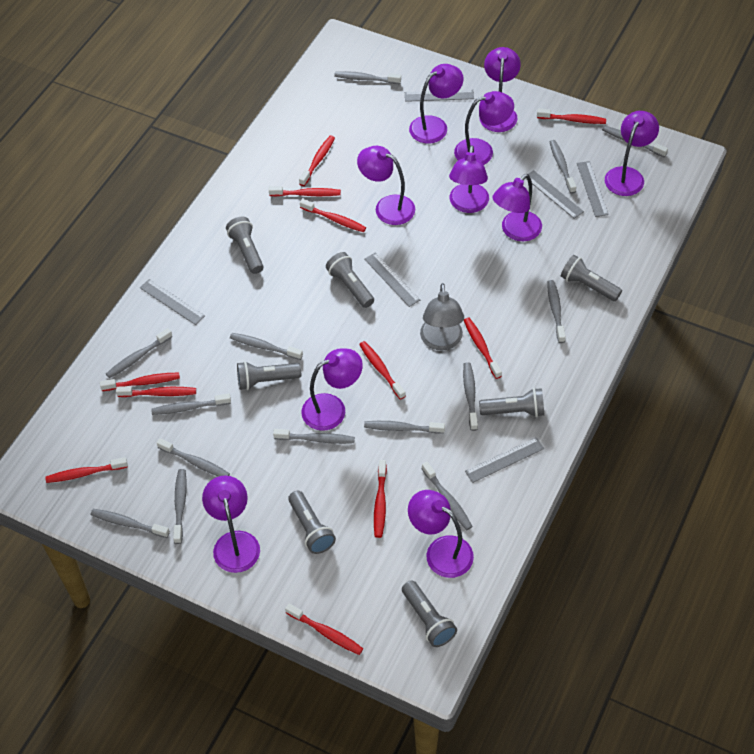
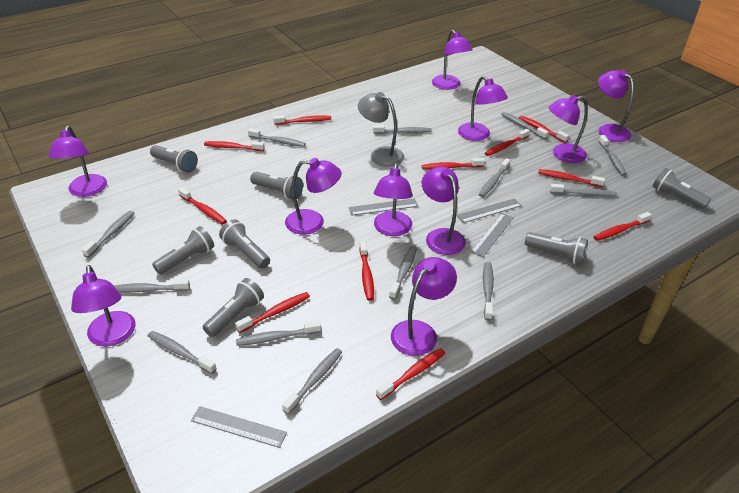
grey ruler: 6 -> 4
grey toothbrush: 14 -> 13

